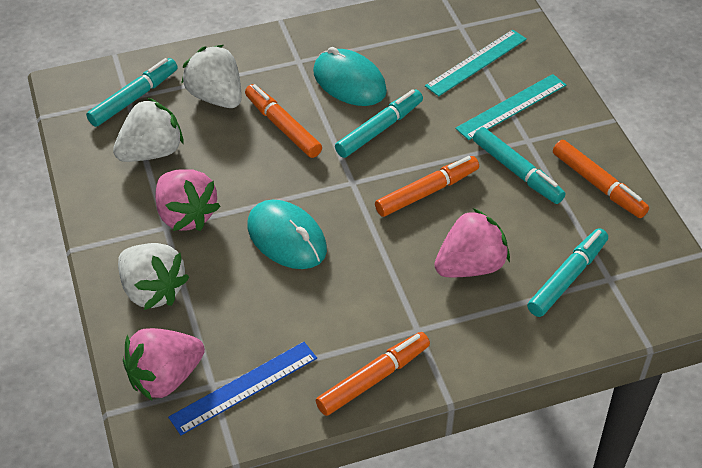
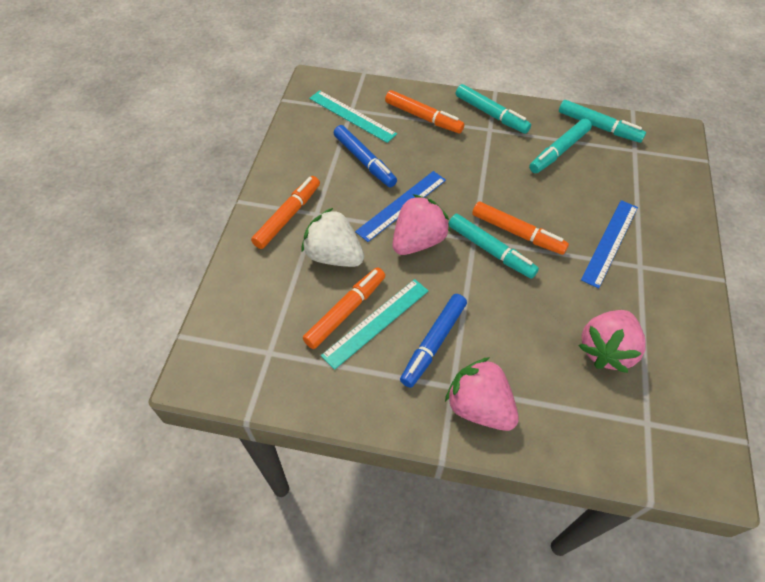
blue marker: 0 -> 2
blue ruler: 1 -> 2
turquoise mouse: 2 -> 0
white strawberry: 3 -> 1

